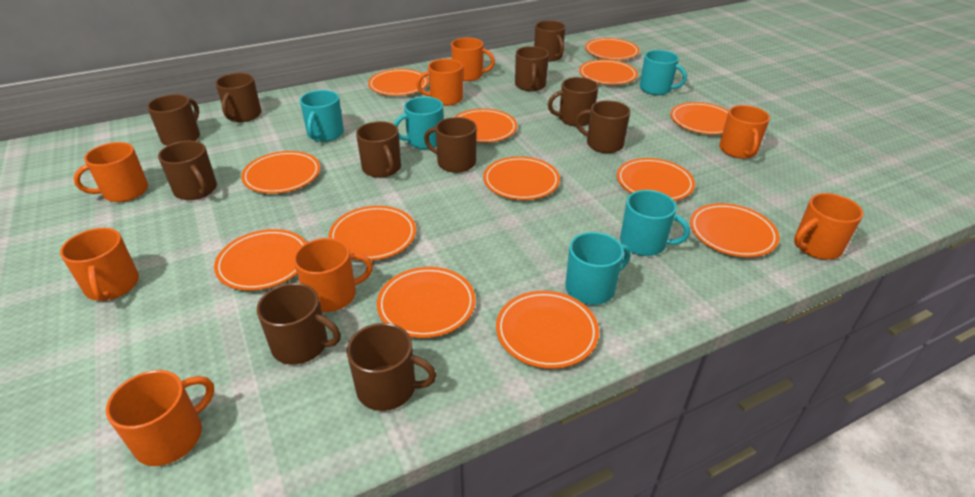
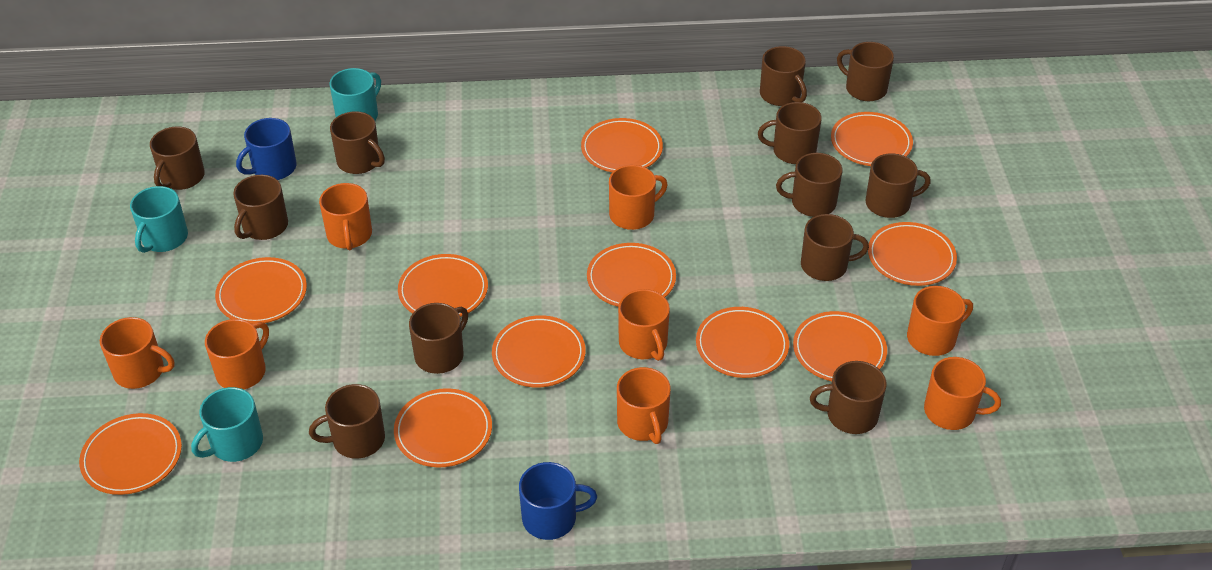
blue mug: 0 -> 2
brown mug: 11 -> 12
orange plate: 13 -> 11
turquoise mug: 5 -> 3

